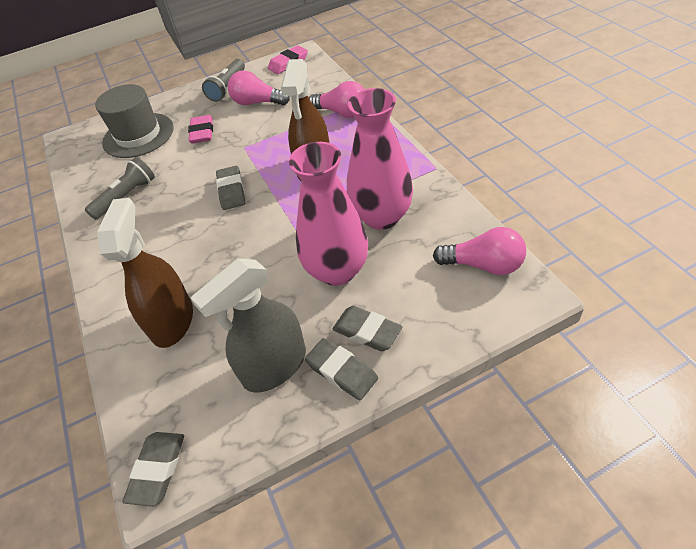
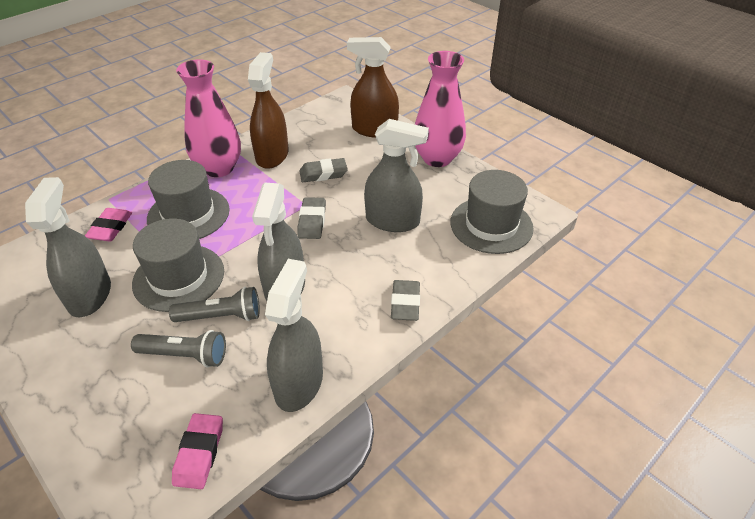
grey eraser: 4 -> 3
grey hat: 1 -> 3
grey spray bottle: 1 -> 4
pink light bulb: 3 -> 0

